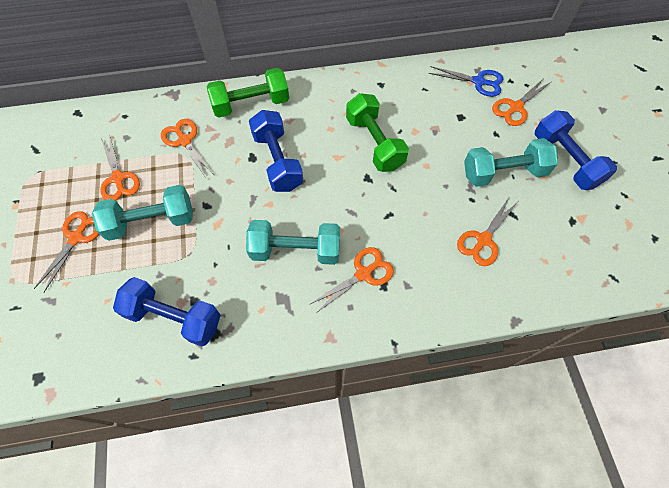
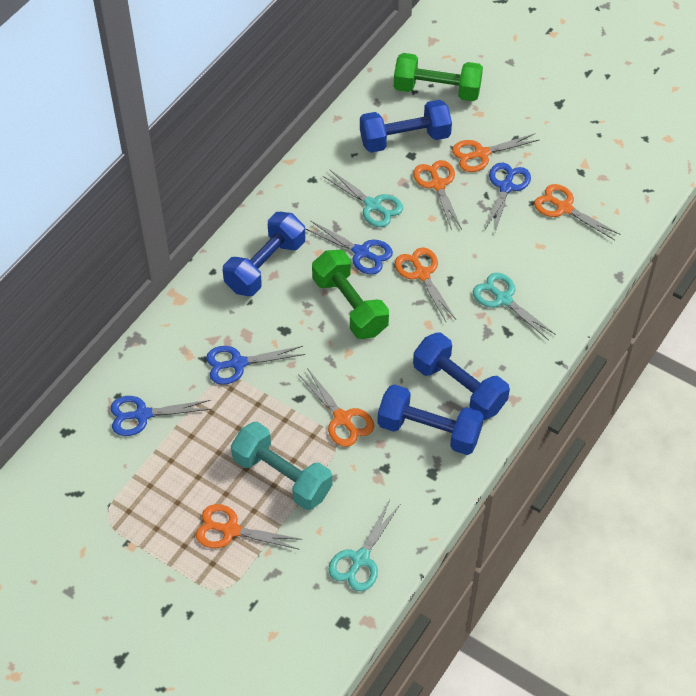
blue dumbbell: 3 -> 4
blue scissors: 1 -> 4
turquoise dumbbell: 3 -> 1
turquoise scissors: 0 -> 3

